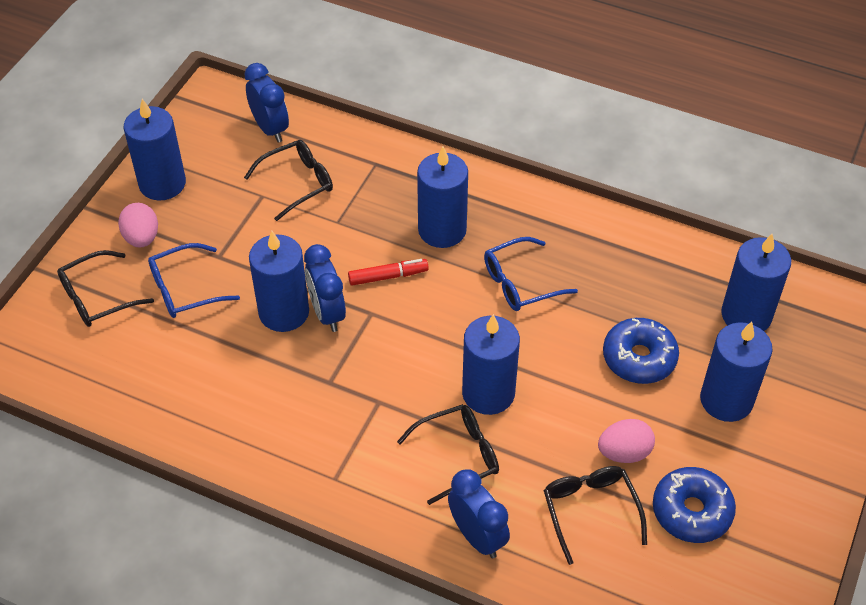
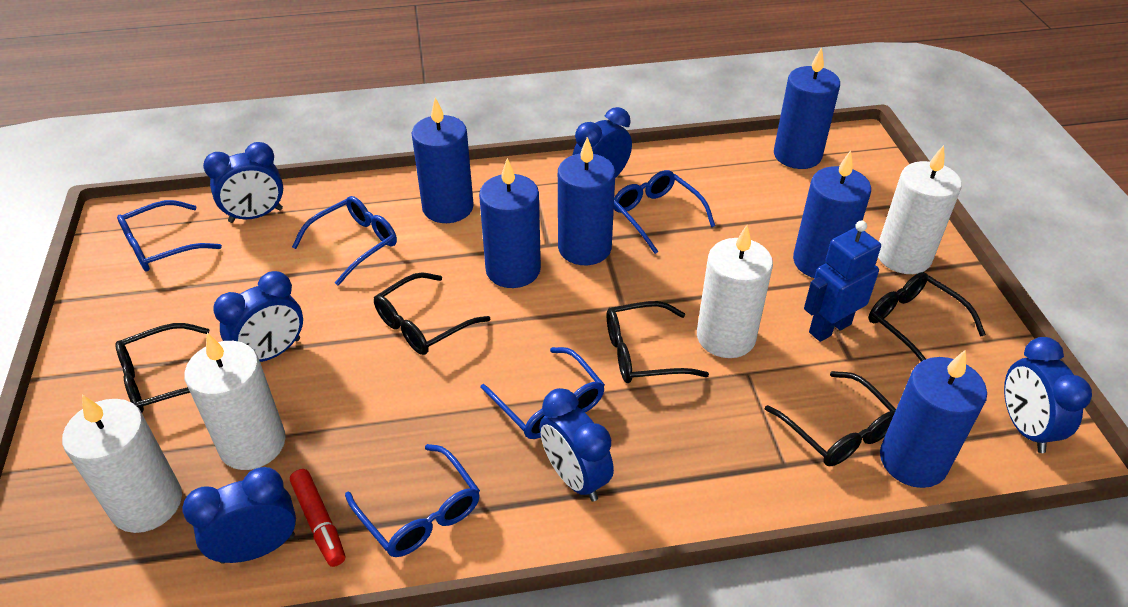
black glasses: 4 -> 5
blue clock: 3 -> 6
blue donut: 2 -> 0
blue glasses: 2 -> 5
blue robot: 0 -> 1
pink egg: 2 -> 0
white candle: 0 -> 4

